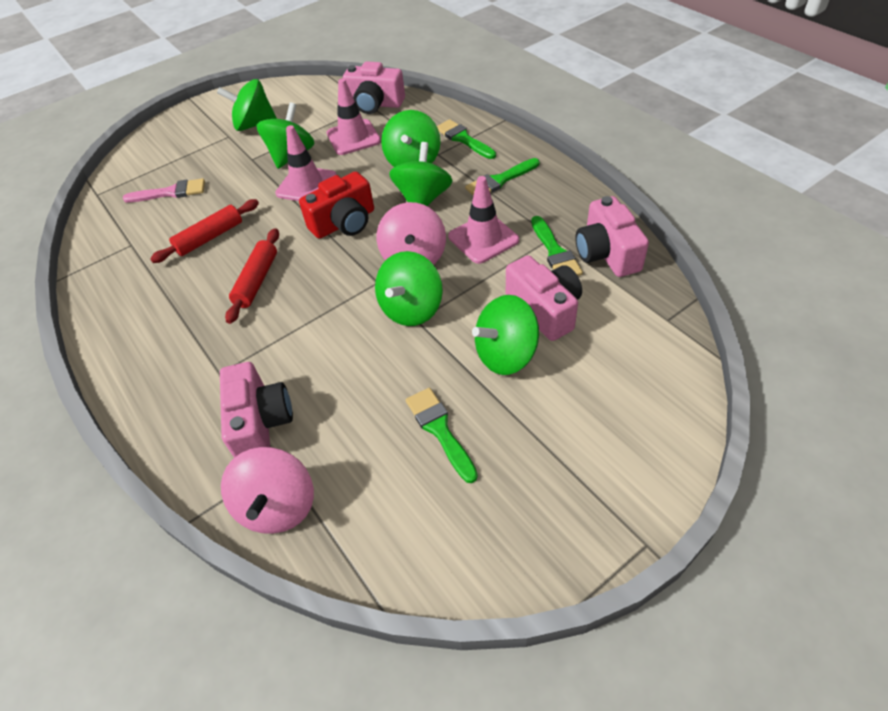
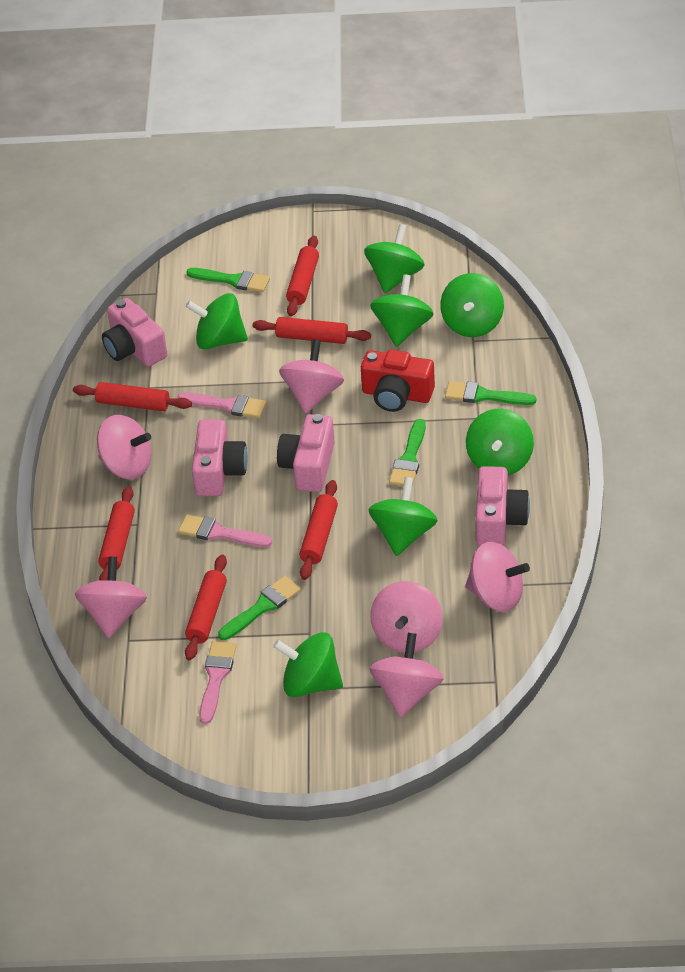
green spinning top: 6 -> 7
pink brush: 1 -> 3
pink spinning top: 2 -> 6
pink traffic cone: 3 -> 0
red rolling pin: 2 -> 6

